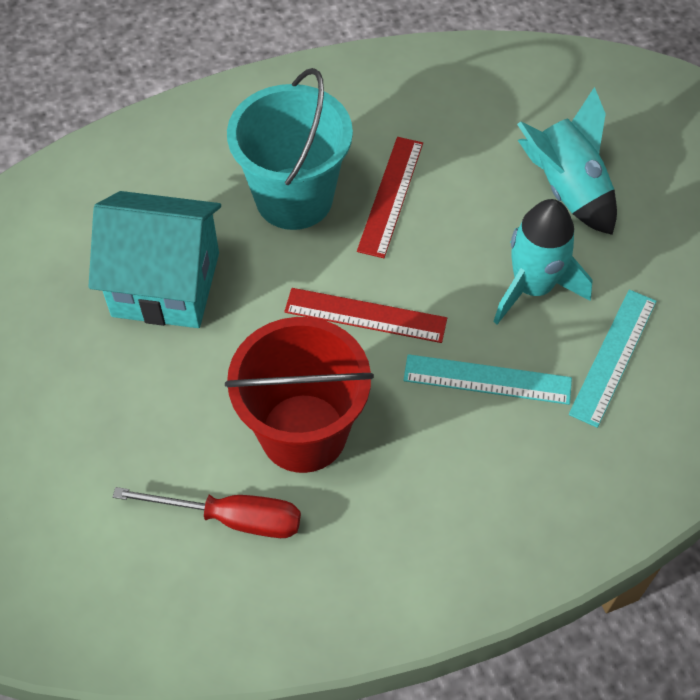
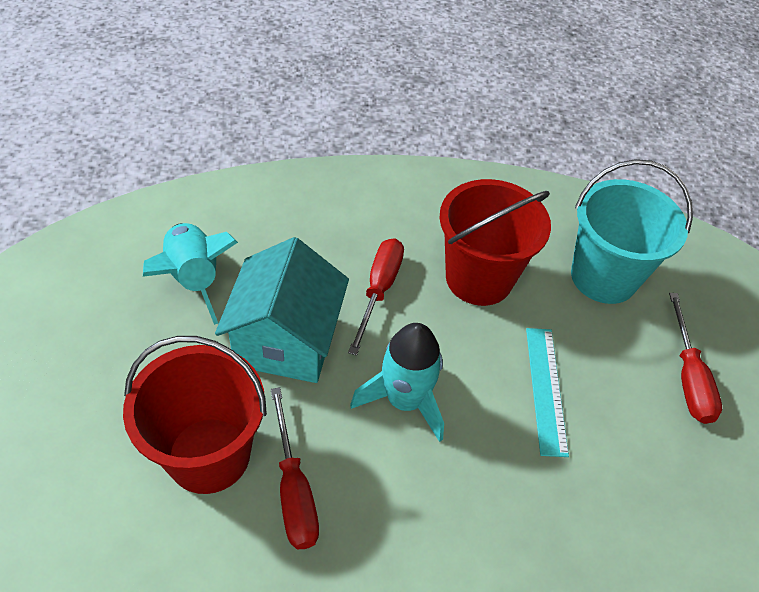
red bucket: 1 -> 2
red ruler: 2 -> 0
red screwdriver: 1 -> 3
turquoise ruler: 2 -> 1

